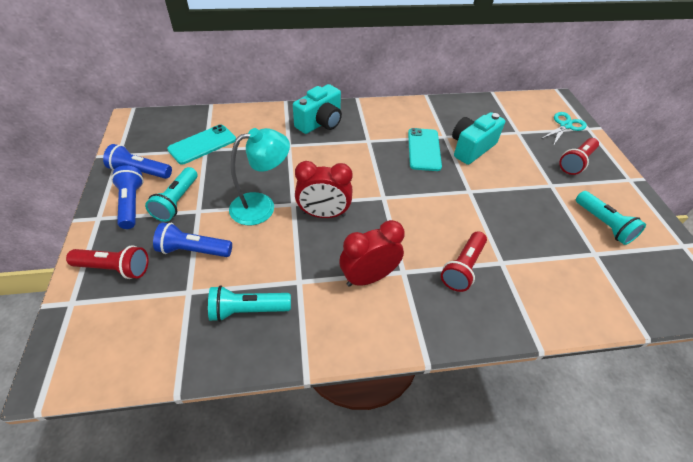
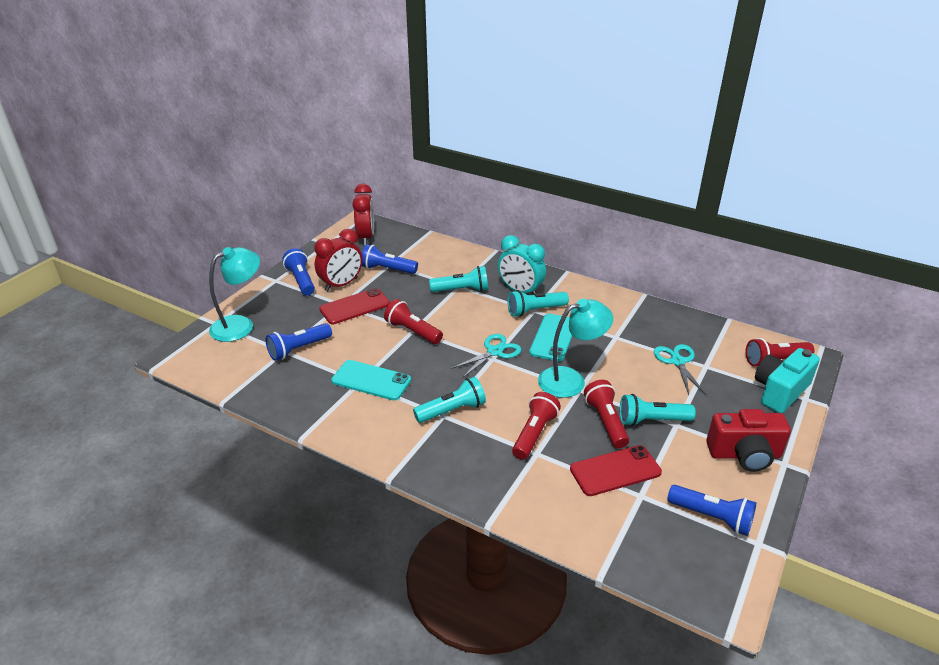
blue flashlight: 3 -> 4
red camera: 0 -> 1
red flashlight: 3 -> 4
red phone: 0 -> 2
turquoise camera: 2 -> 1
turquoise clock: 0 -> 1
turquoise flashlight: 3 -> 4
turquoise lamp: 1 -> 2
turquoise scissors: 1 -> 2

